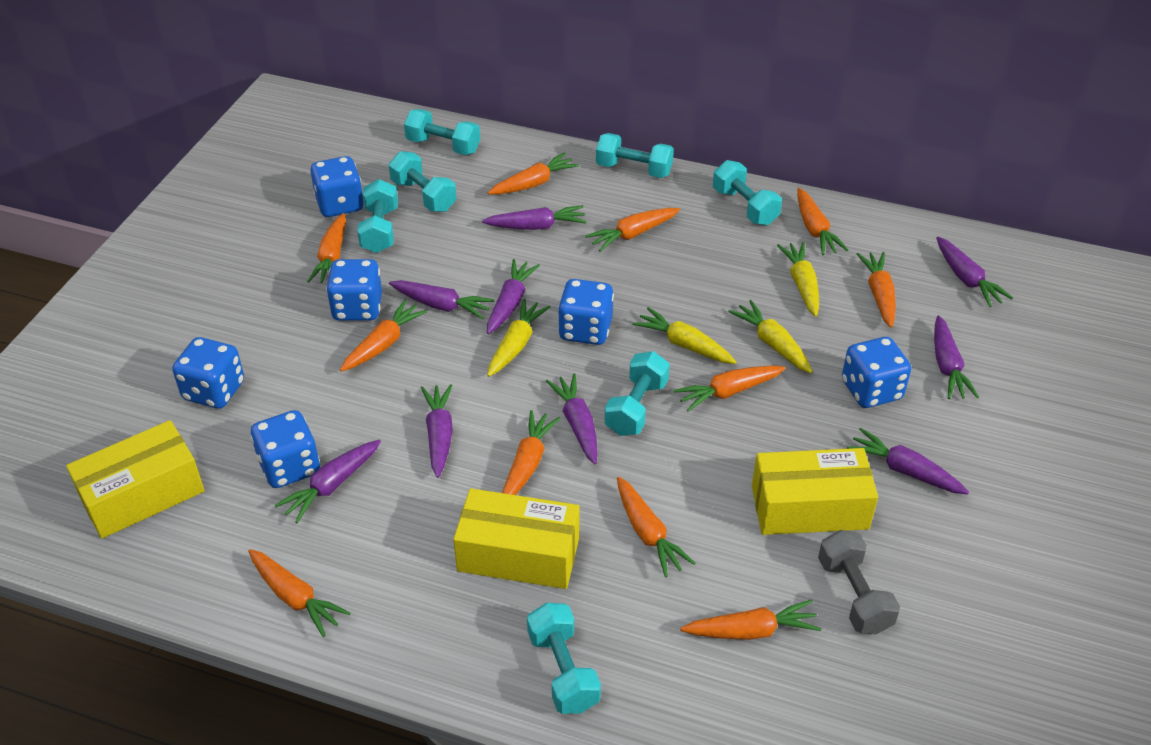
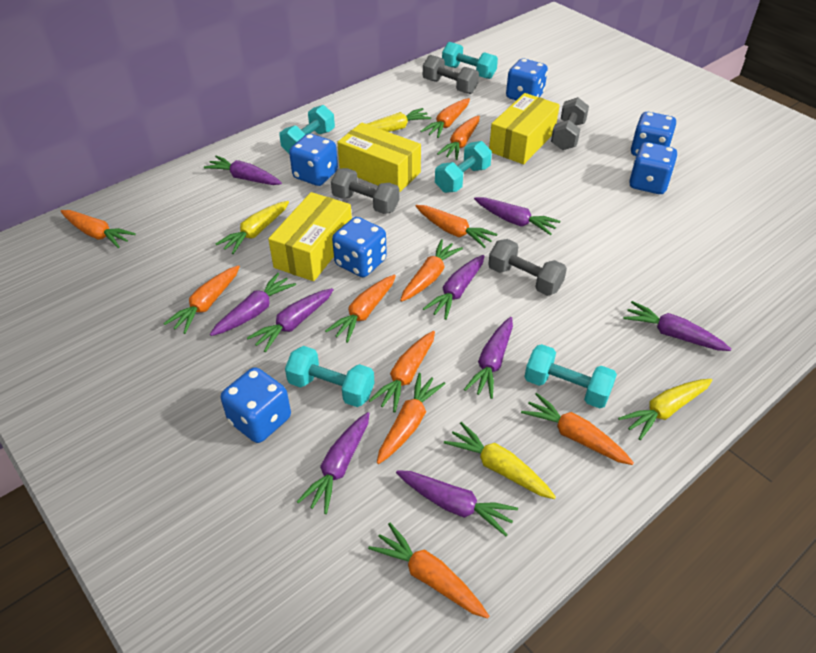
grey dumbbell: 1 -> 4
turquoise dumbbell: 7 -> 5

